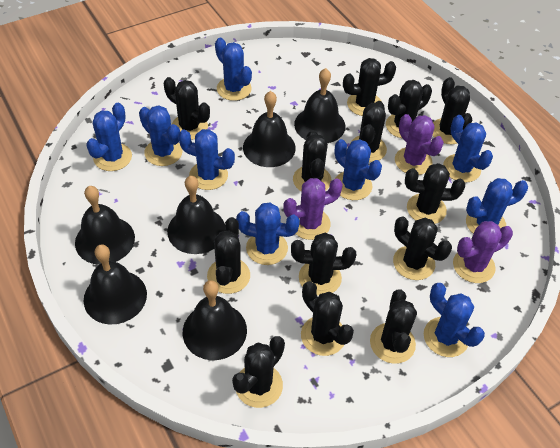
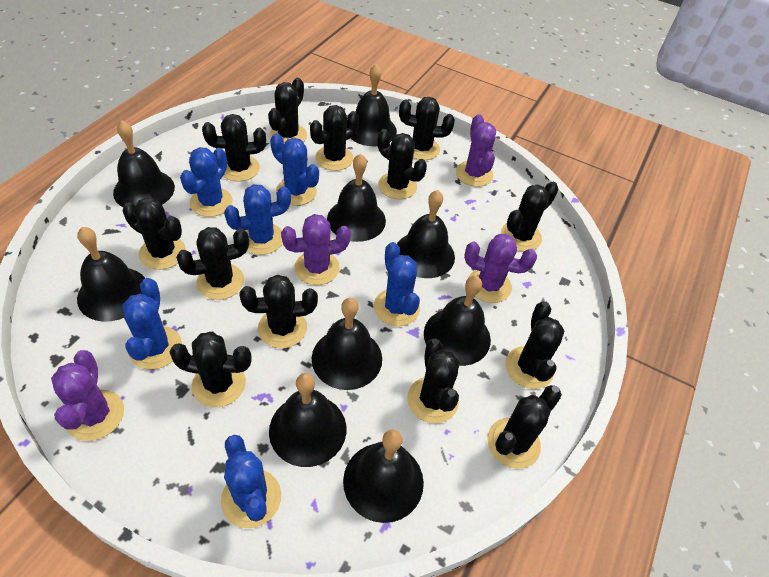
black bell: 6 -> 9
blue cactus: 9 -> 6
purple cactus: 3 -> 4

